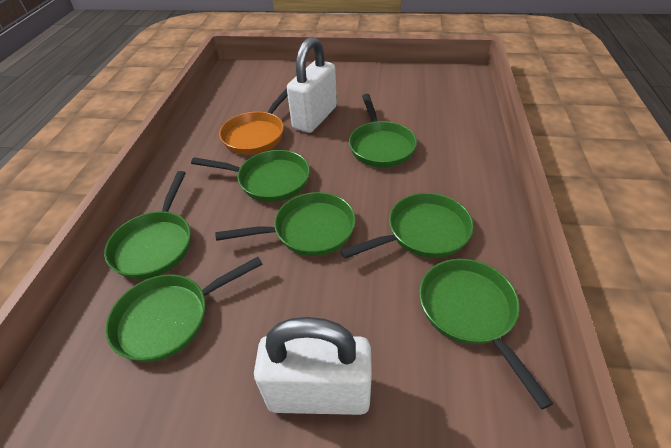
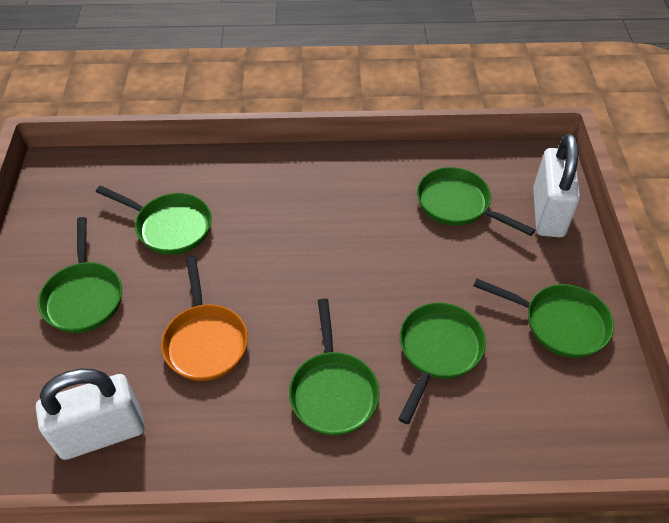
green pan: 7 -> 6

